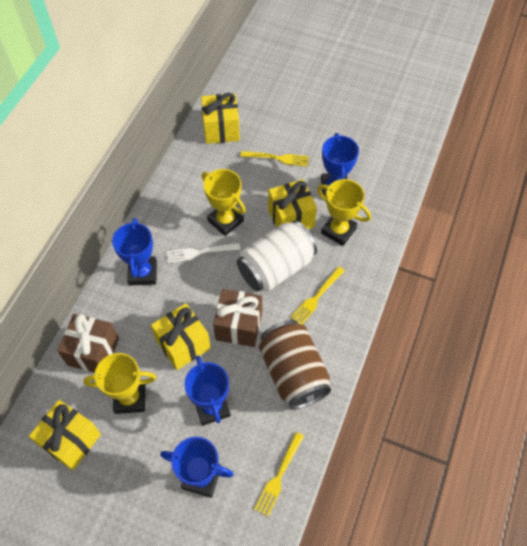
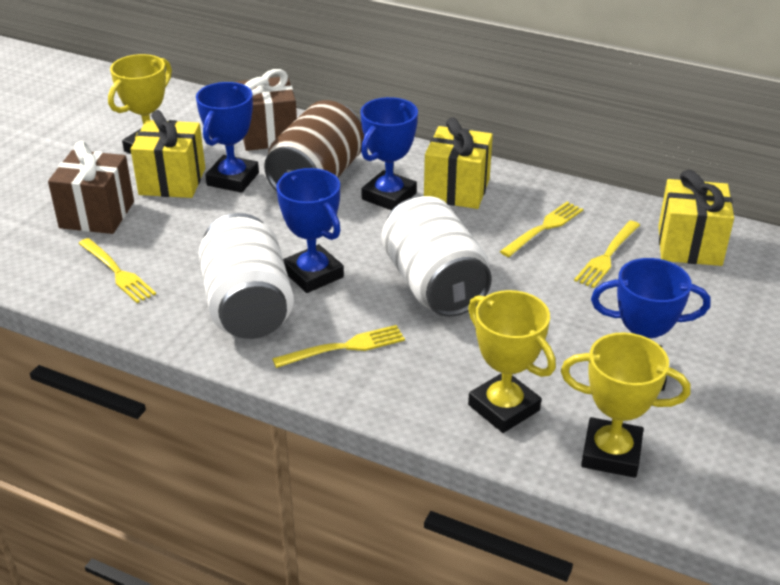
white can: 1 -> 2
white fork: 1 -> 0
yellow fork: 3 -> 4
yellow gift: 4 -> 3

